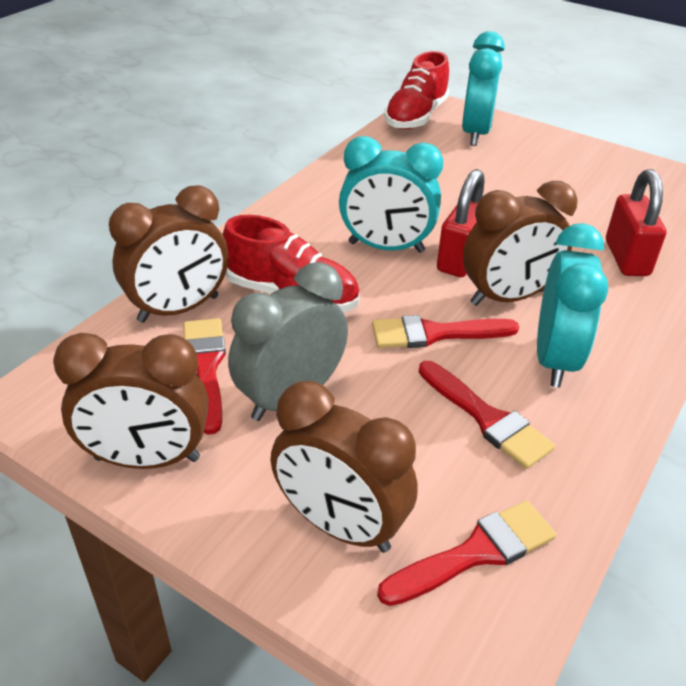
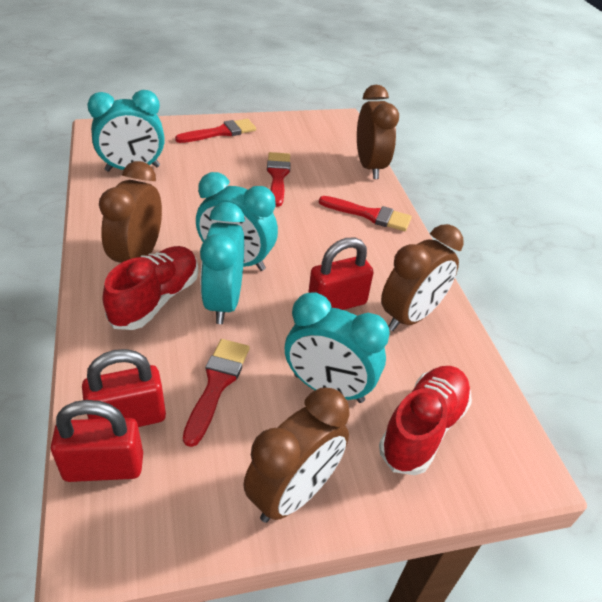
grey clock: 1 -> 0
red padlock: 2 -> 3
turquoise clock: 3 -> 4

